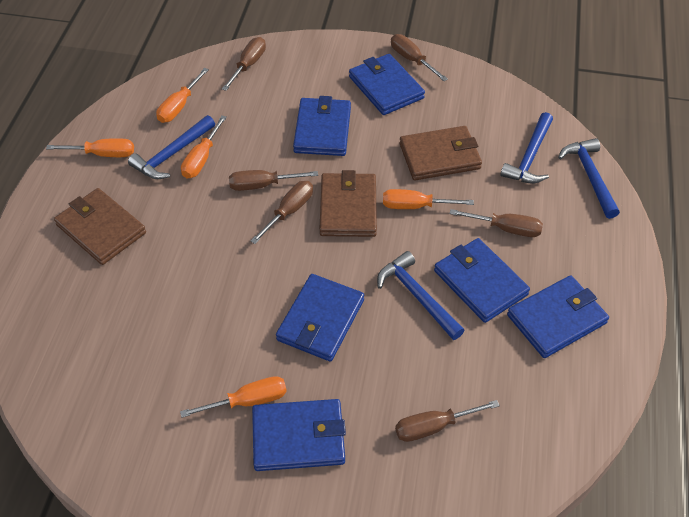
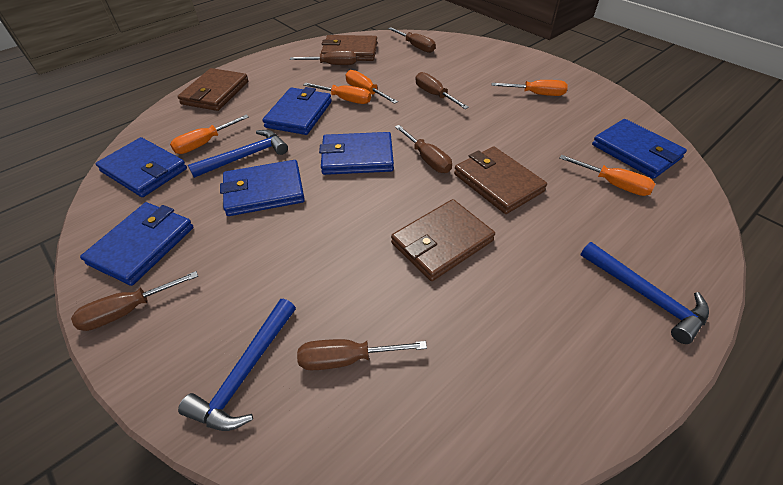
blue hammer: 4 -> 3
brown wallet: 3 -> 4

